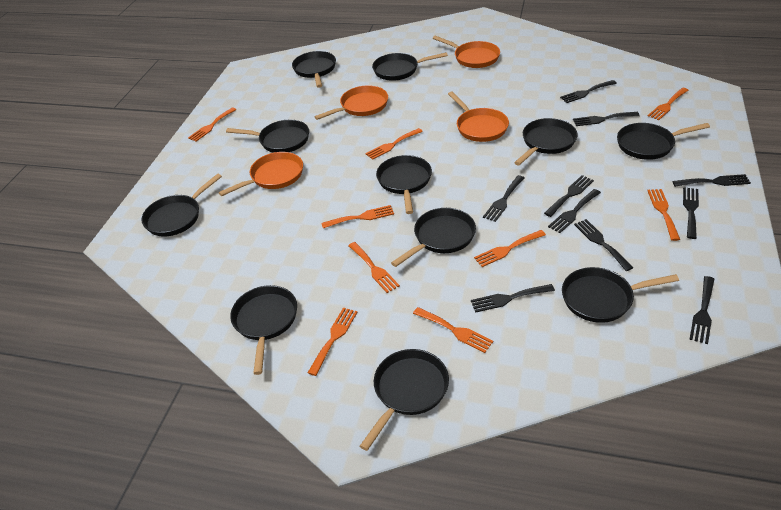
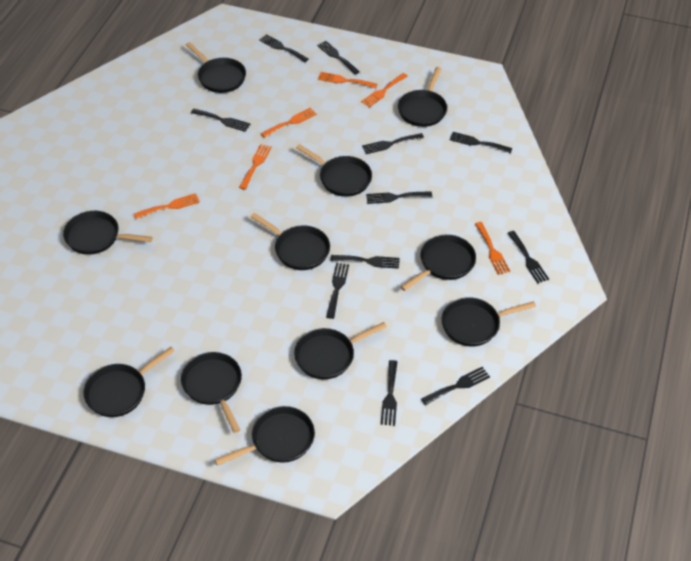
black fork: 10 -> 11
orange fork: 9 -> 6
orange pan: 4 -> 0

